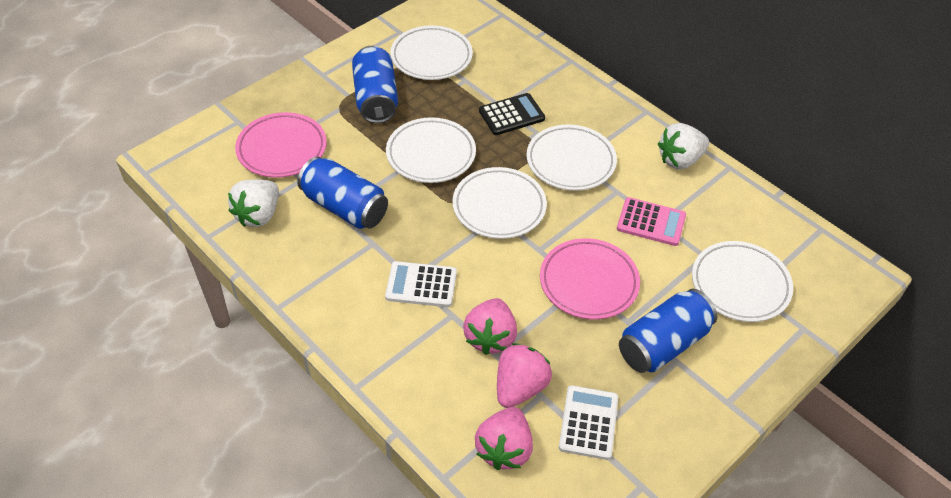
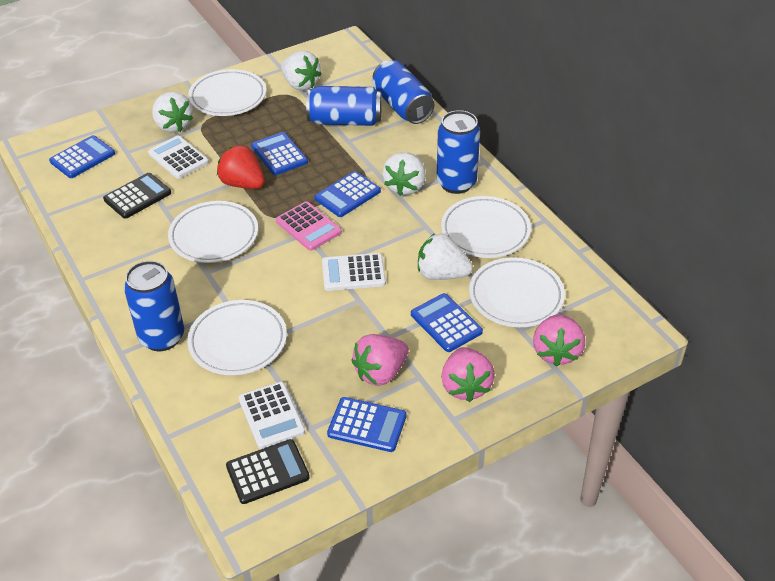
black calculator: 1 -> 2
blue calculator: 0 -> 5
blue can: 3 -> 4
pink plate: 2 -> 0
red strawberry: 0 -> 1
white calculator: 2 -> 3
white strawberry: 2 -> 4

